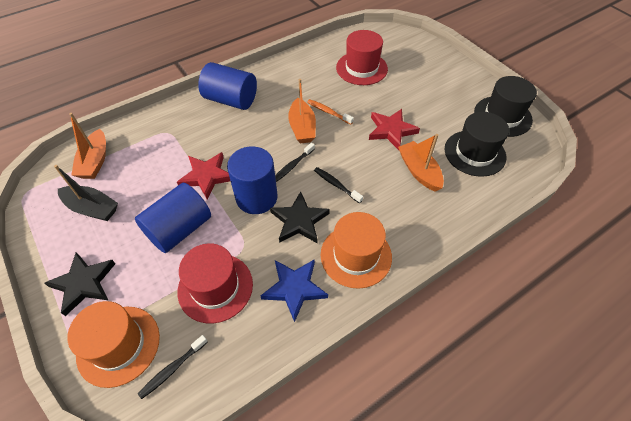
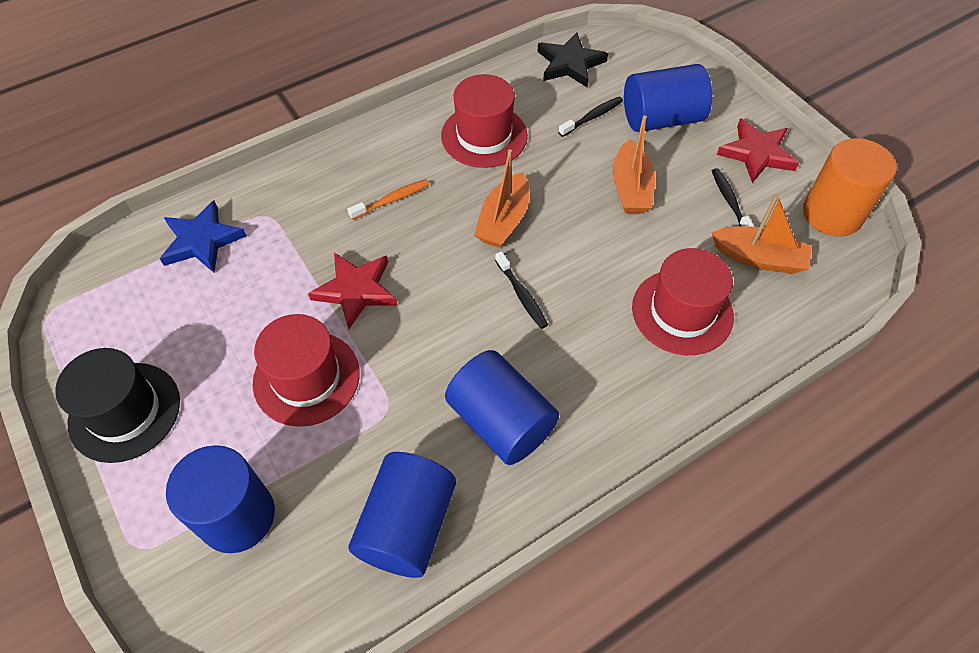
black boat: 1 -> 0
black hat: 2 -> 1
black star: 2 -> 1
blue cylinder: 3 -> 4
orange cylinder: 0 -> 1
orange hat: 2 -> 0
red hat: 2 -> 3

